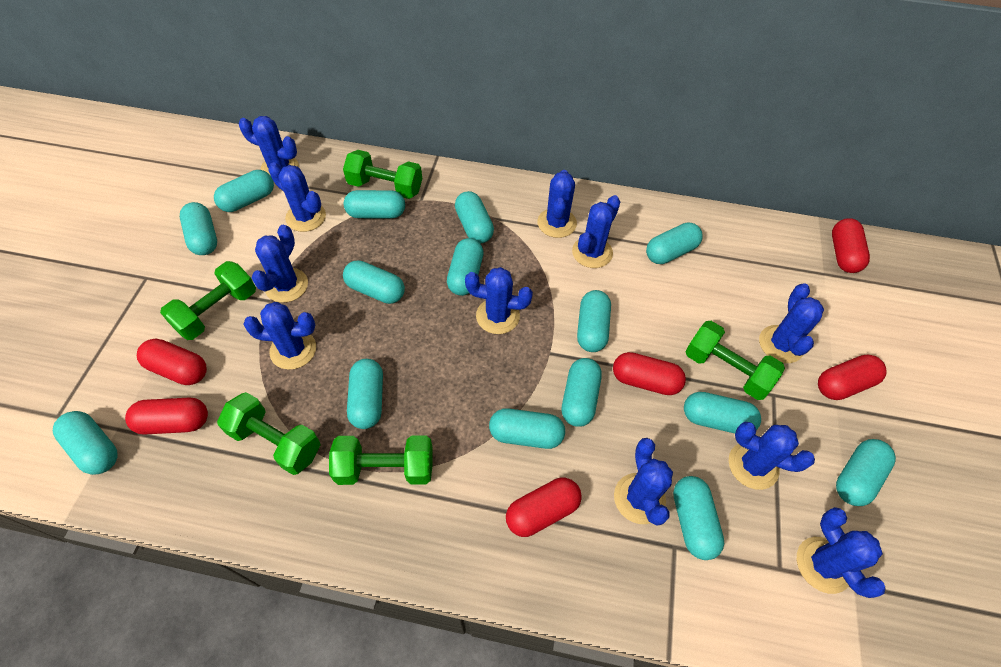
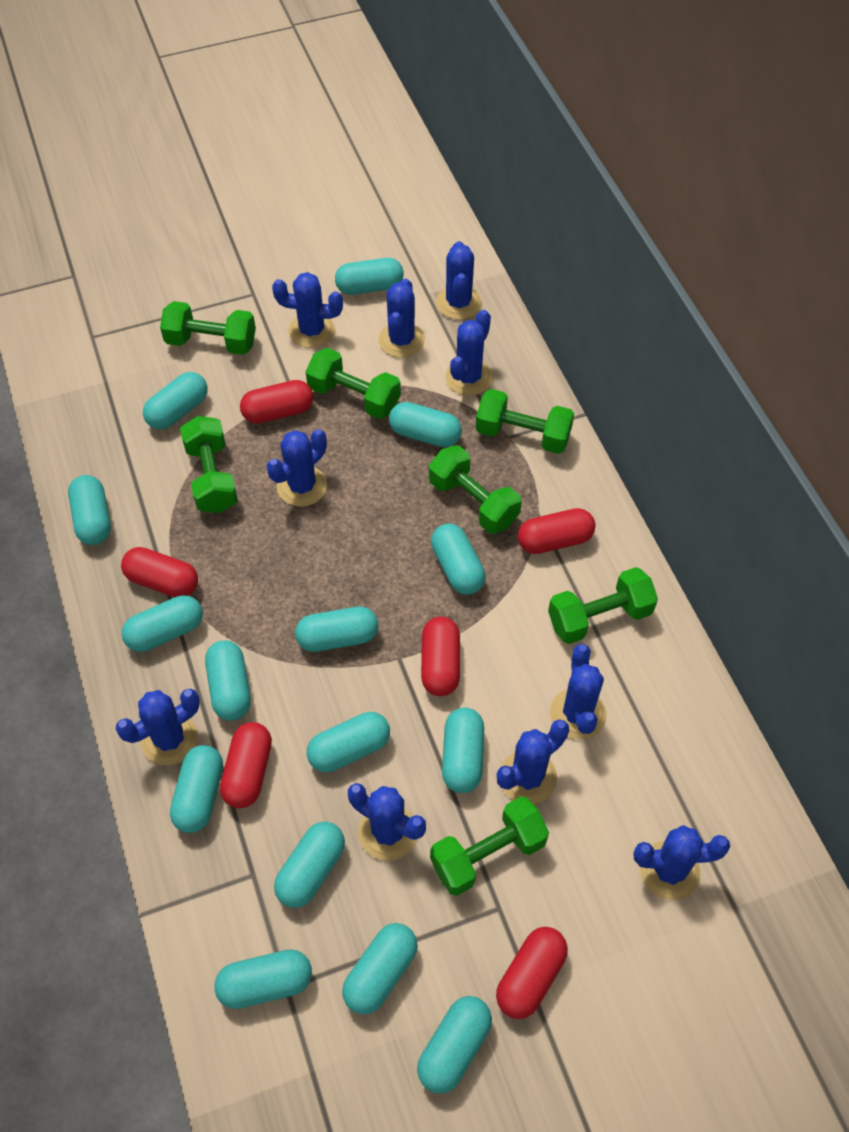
blue cactus: 11 -> 10
green dumbbell: 5 -> 7

